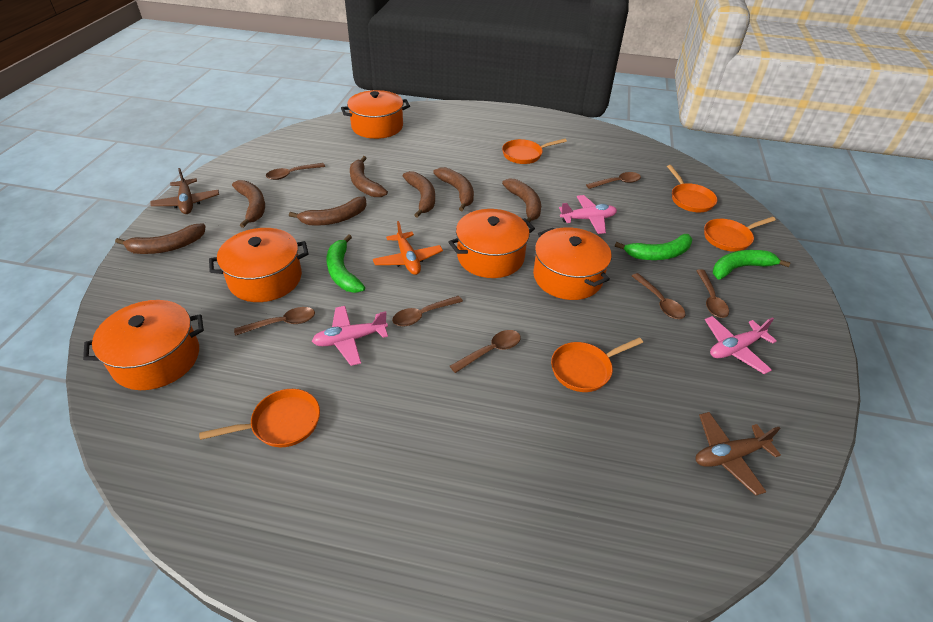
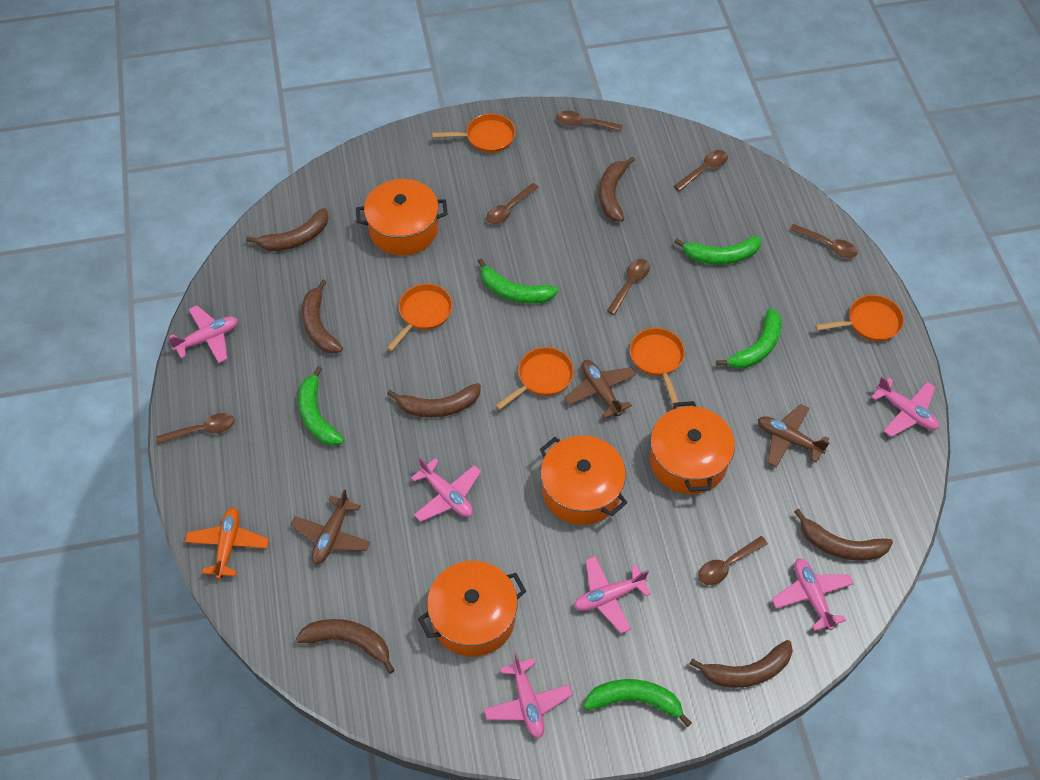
brown plane: 2 -> 3
green banana: 3 -> 5
orange pot: 5 -> 4
pink plane: 3 -> 6

